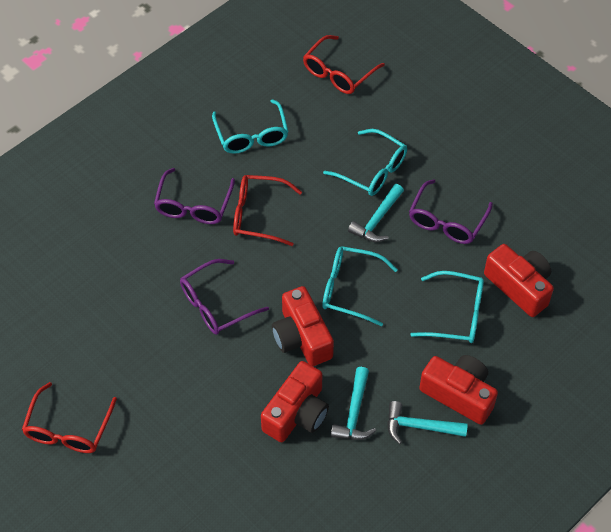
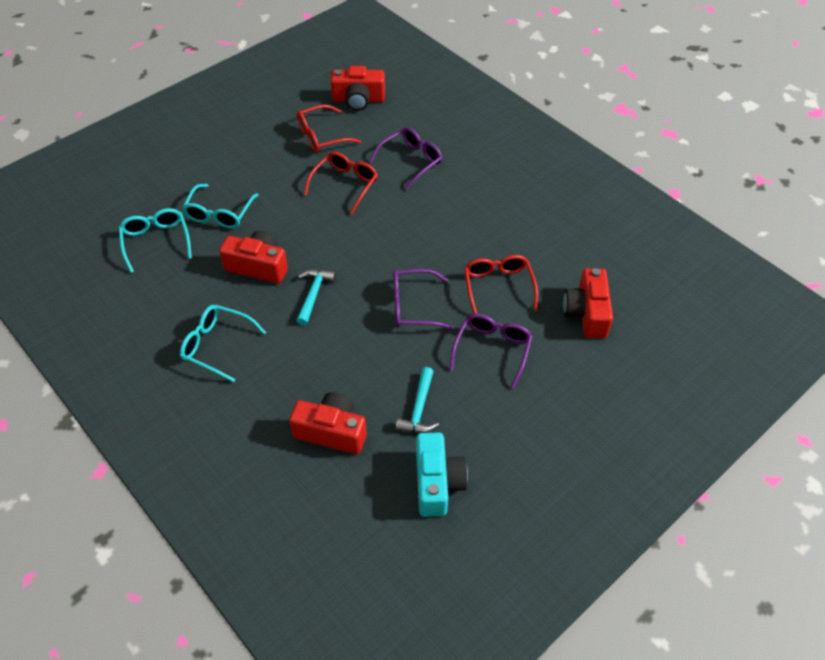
turquoise camera: 0 -> 1
turquoise glasses: 4 -> 3
turquoise hammer: 3 -> 2

